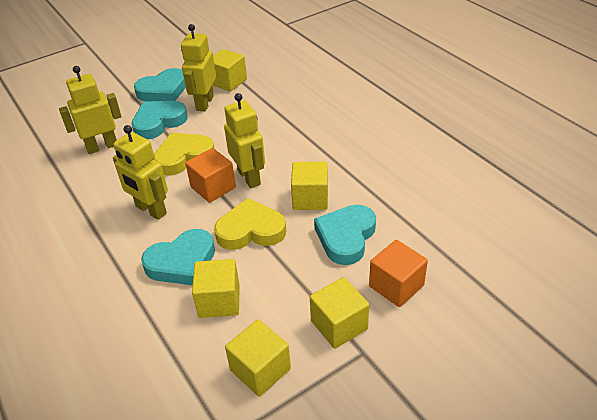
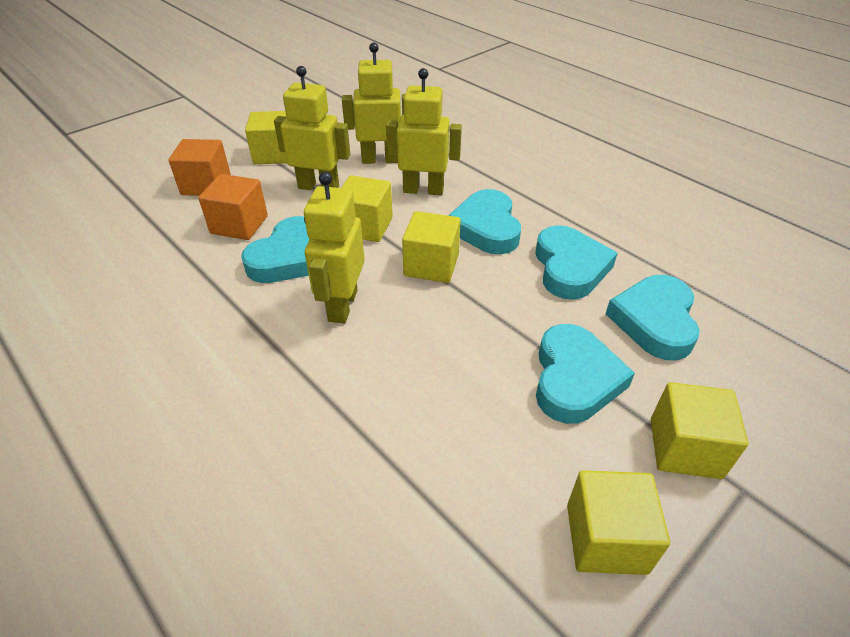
turquoise heart: 4 -> 5
yellow heart: 2 -> 0

